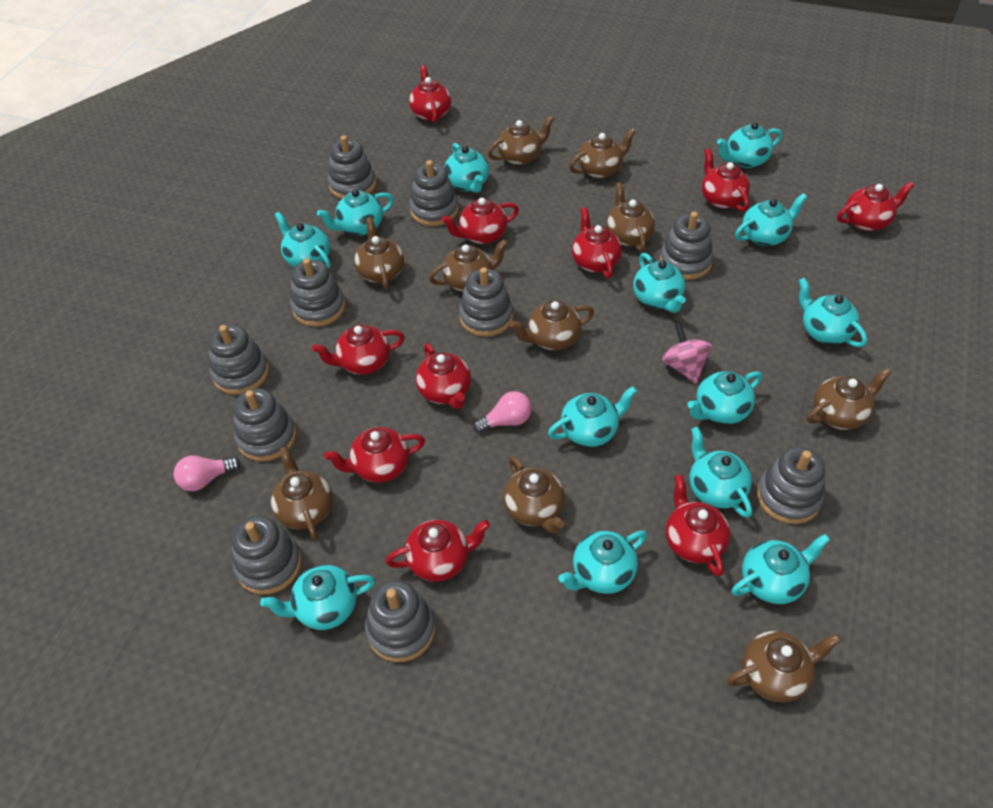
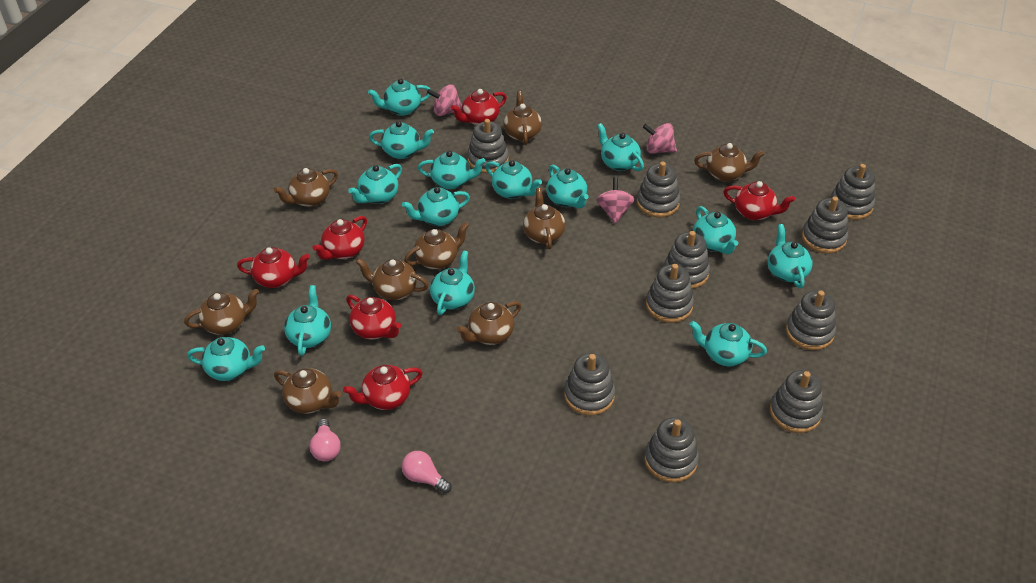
brown teapot: 10 -> 9
pink spinning top: 1 -> 3
red teapot: 10 -> 6
turquoise teapot: 13 -> 14

